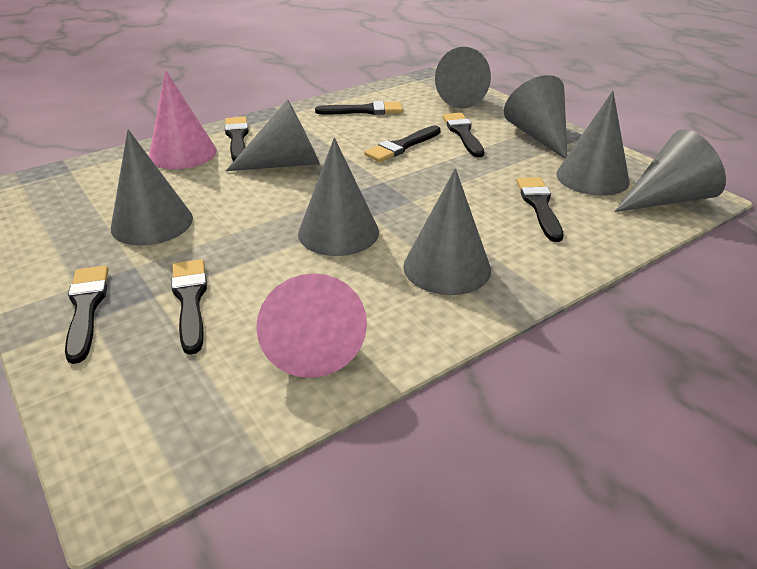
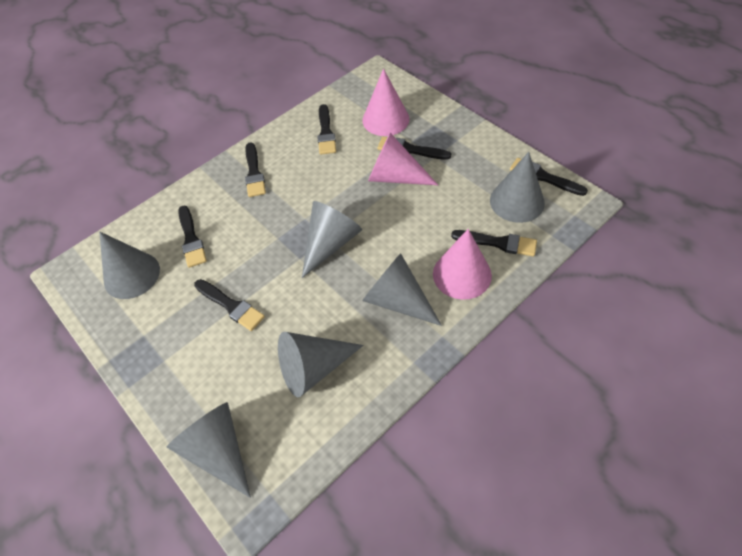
grey cone: 8 -> 6
pink cone: 2 -> 3

